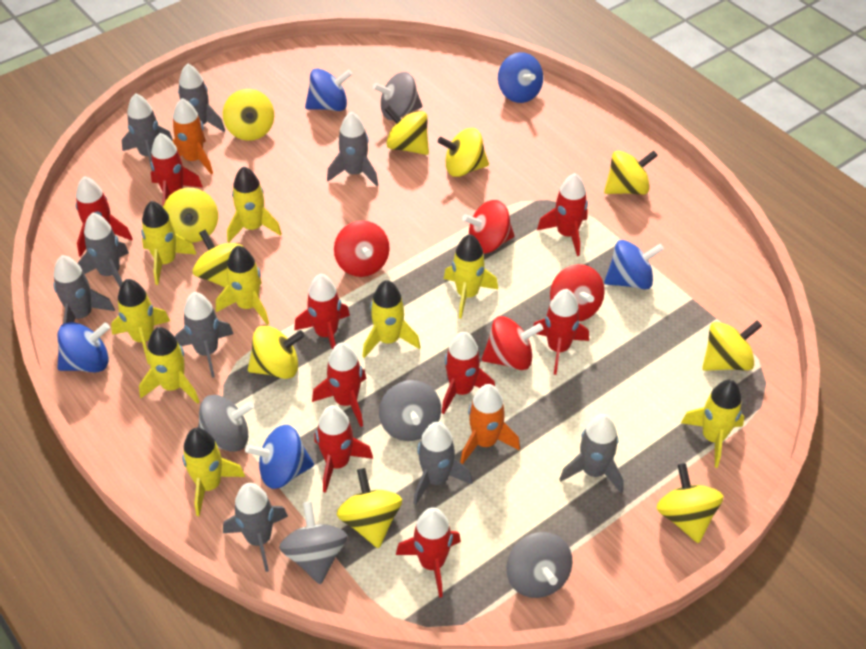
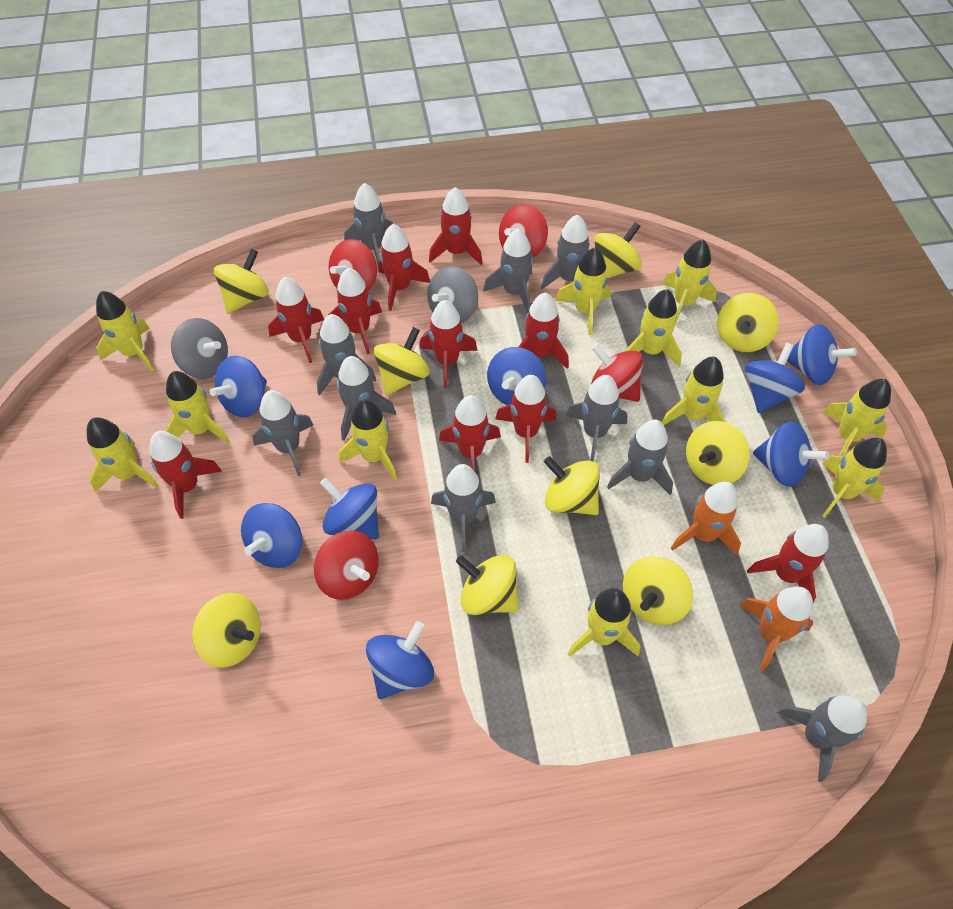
blue spinning top: 5 -> 8
grey rocket: 9 -> 10
grey spinning top: 5 -> 2
red rocket: 9 -> 10
yellow rocket: 9 -> 11
yellow spinning top: 10 -> 9

